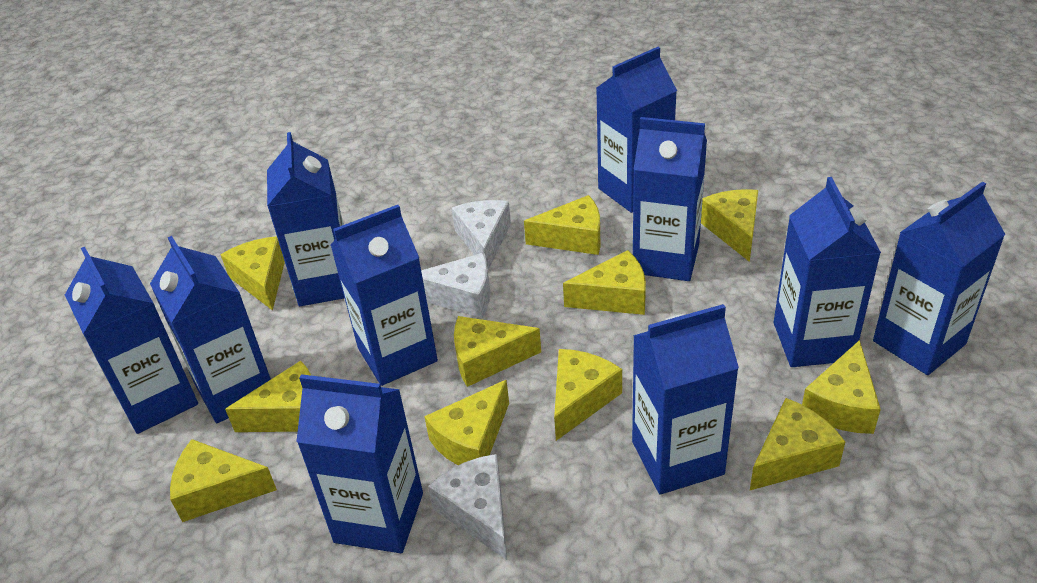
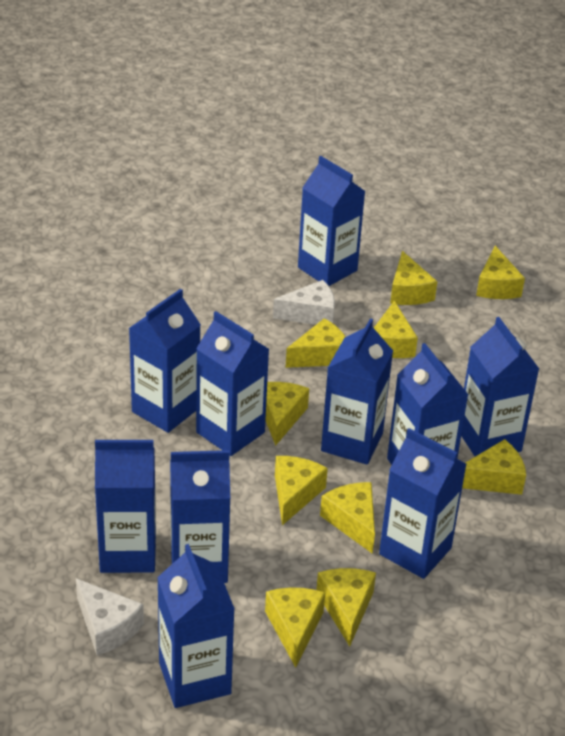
white cheese: 3 -> 2
yellow cheese: 11 -> 10

